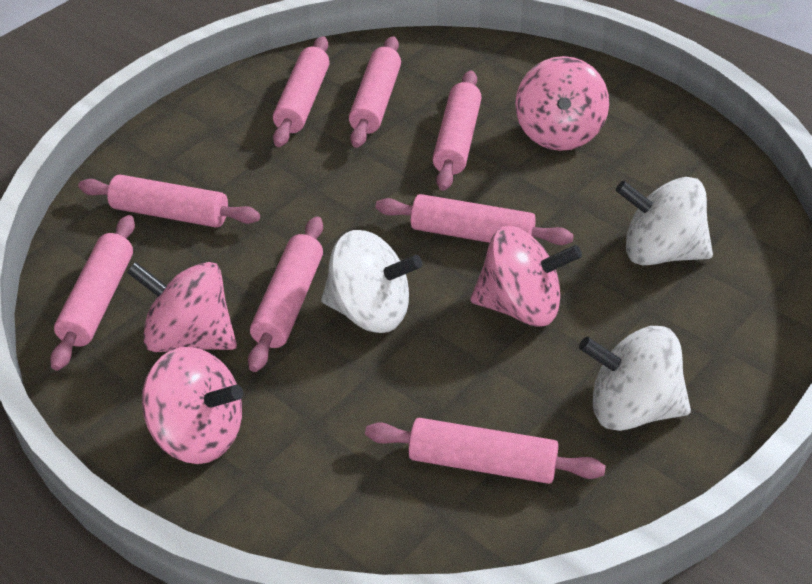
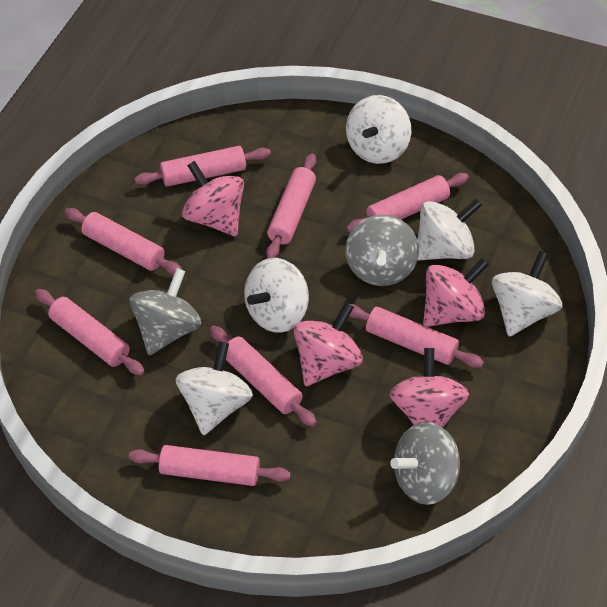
grey spinning top: 0 -> 3
white spinning top: 3 -> 5

